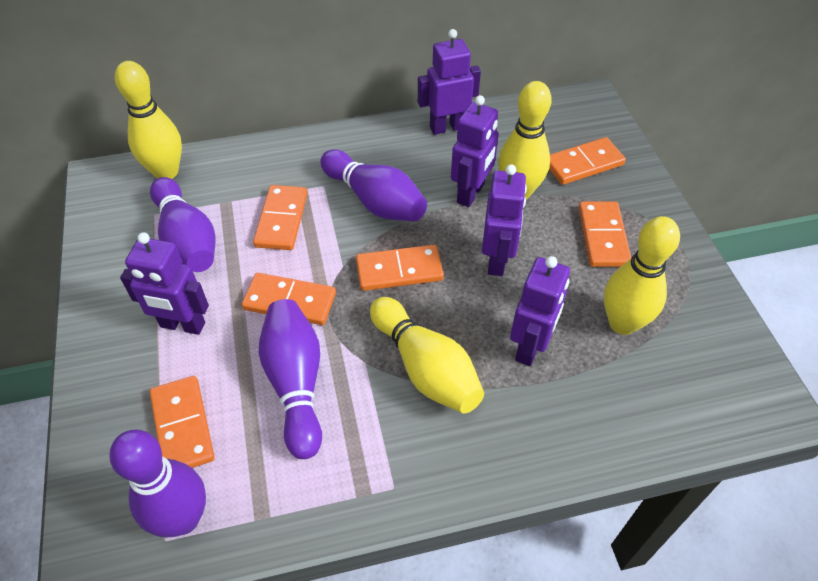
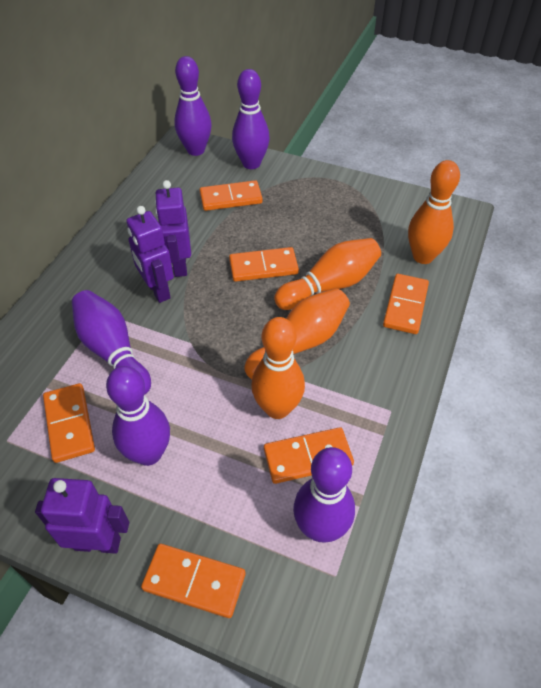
orange bowling pin: 0 -> 4
purple bowling pin: 4 -> 5
purple robot: 5 -> 3
yellow bowling pin: 4 -> 0

